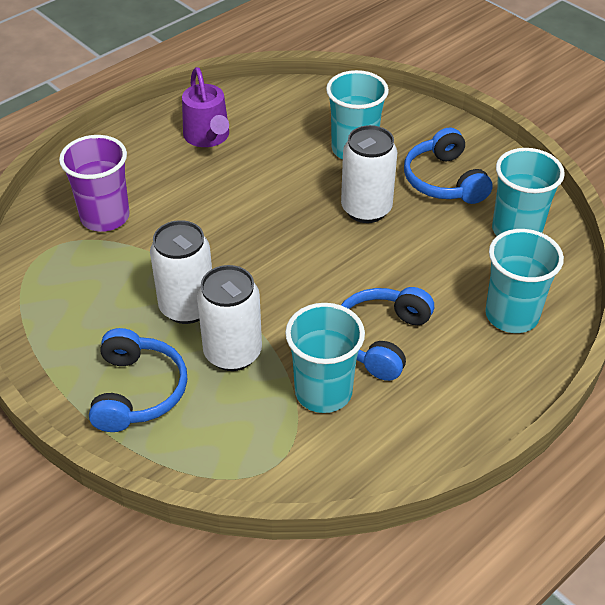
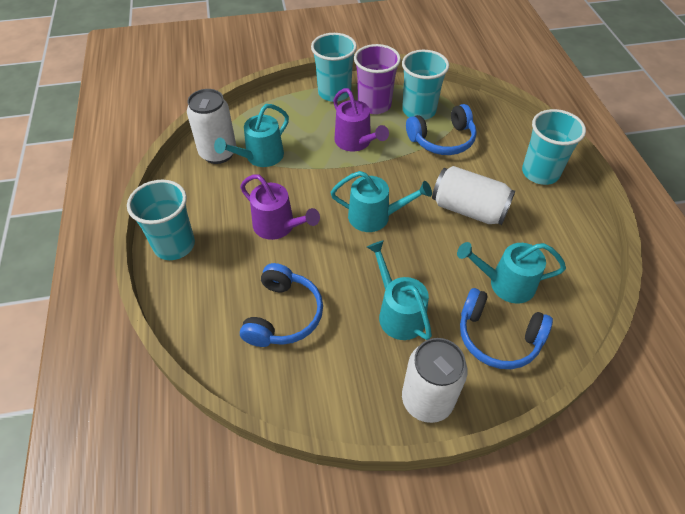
purple watering can: 1 -> 2
turquoise watering can: 0 -> 4

